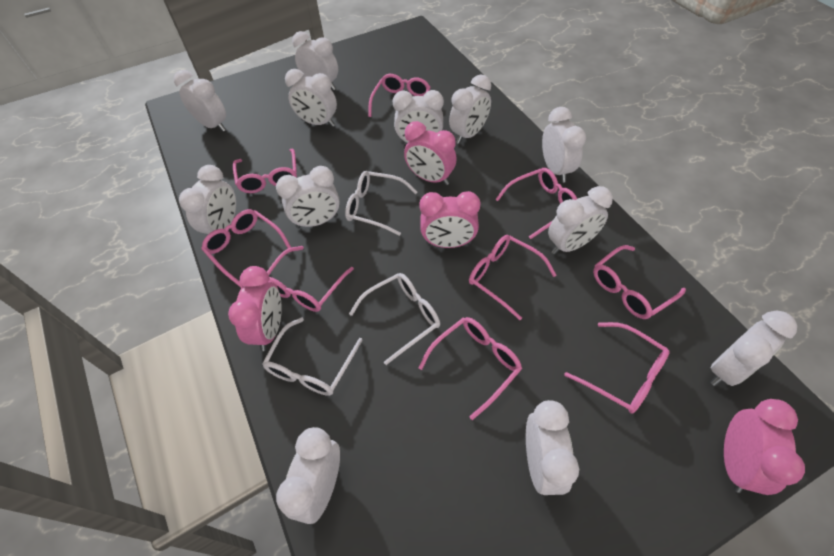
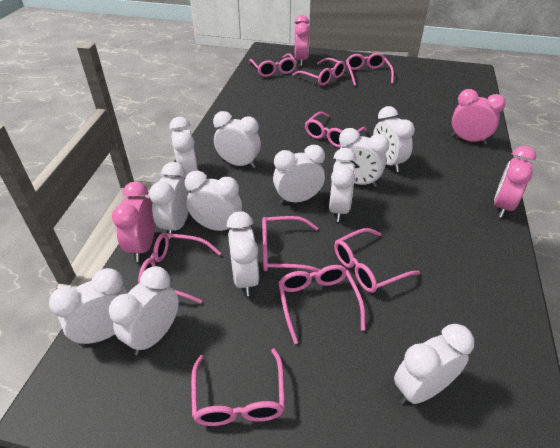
white glasses: 3 -> 0

